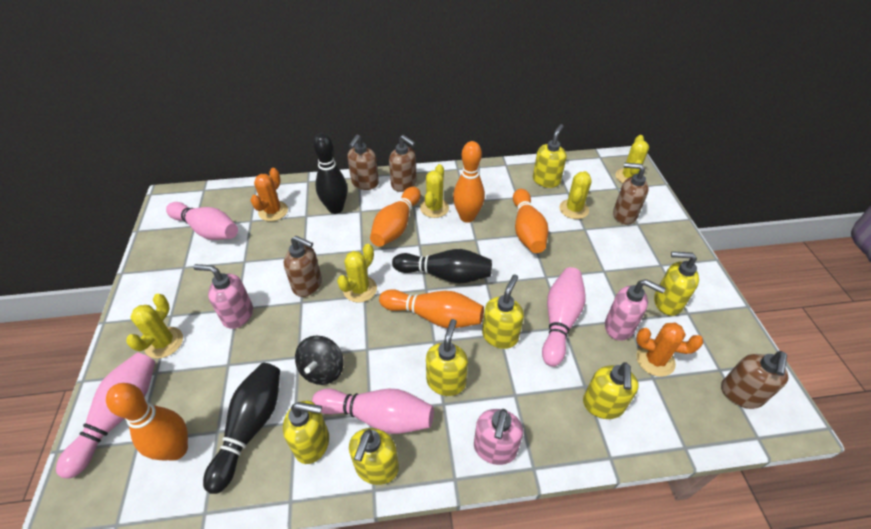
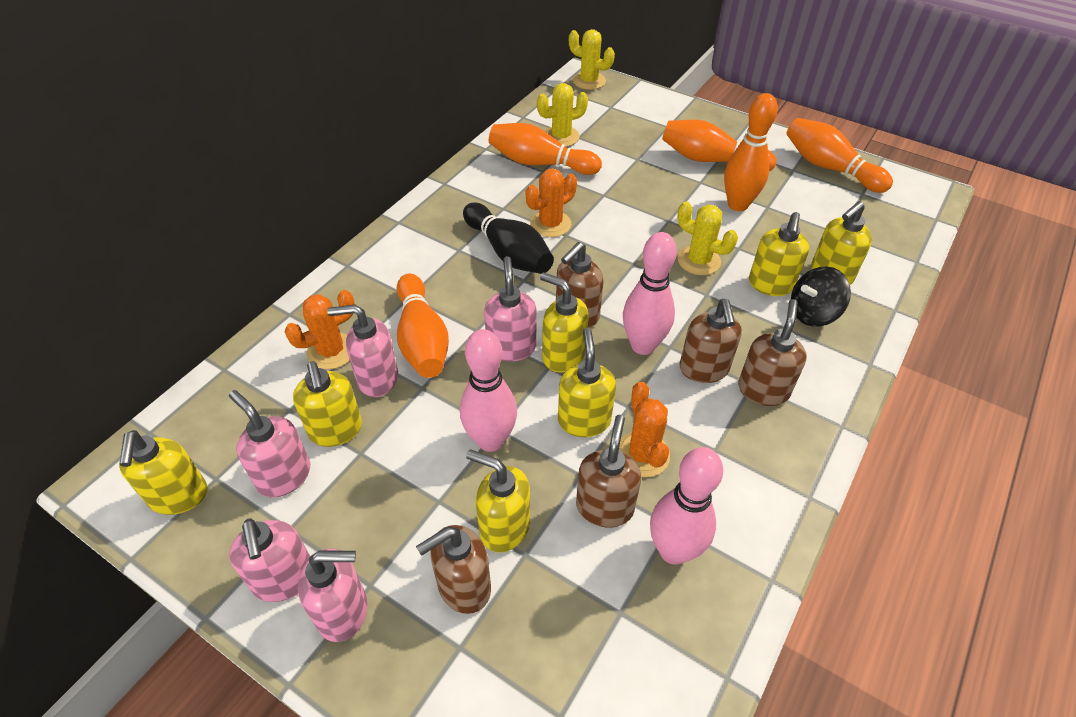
black bowling pin: 3 -> 1
orange cactus: 2 -> 3
pink bowling pin: 4 -> 3
pink soap dispenser: 3 -> 5
yellow cactus: 5 -> 3

